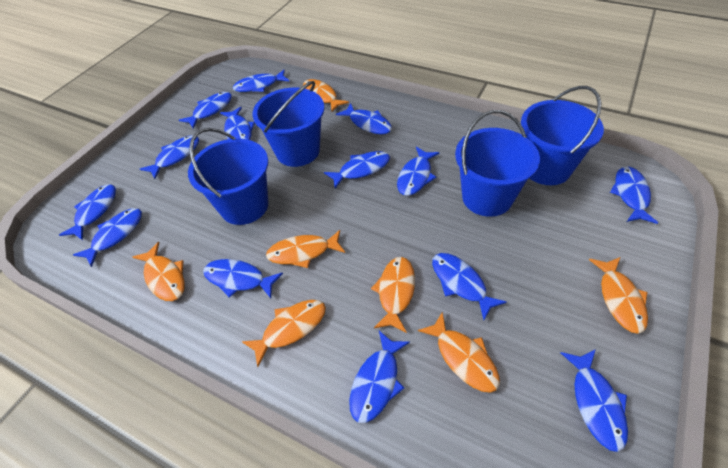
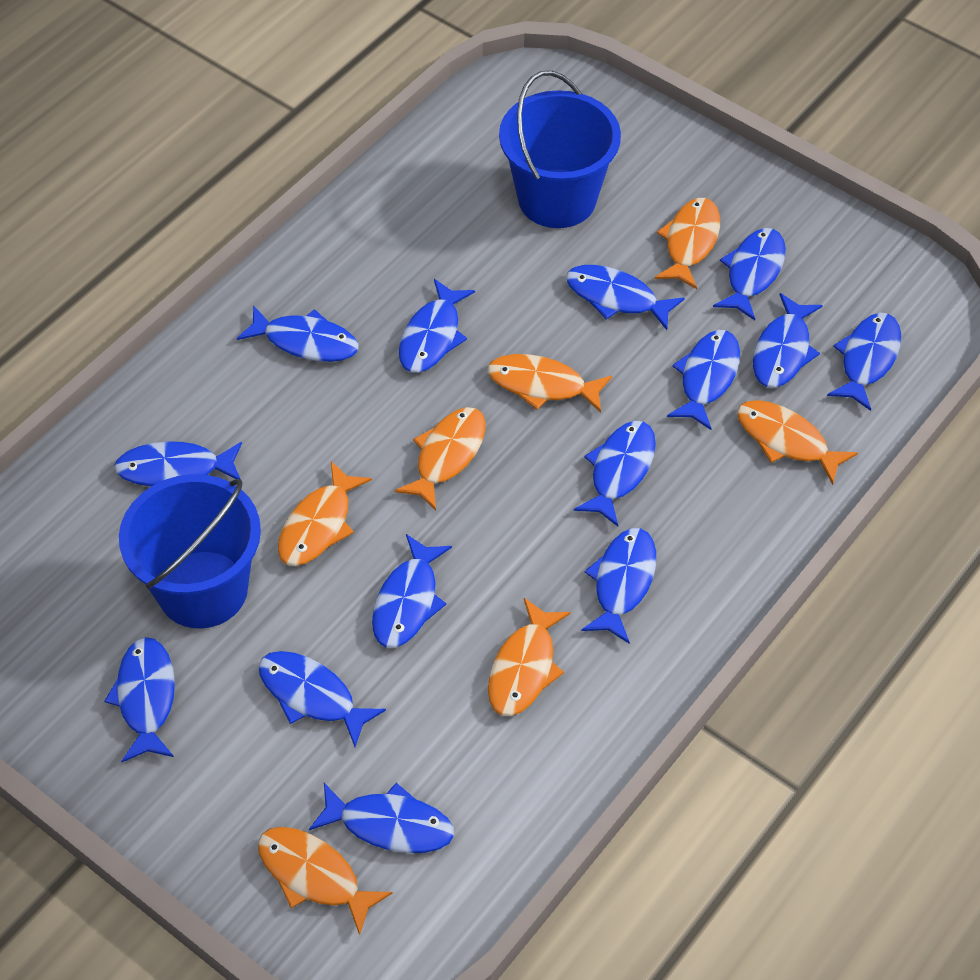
blue bucket: 4 -> 2

